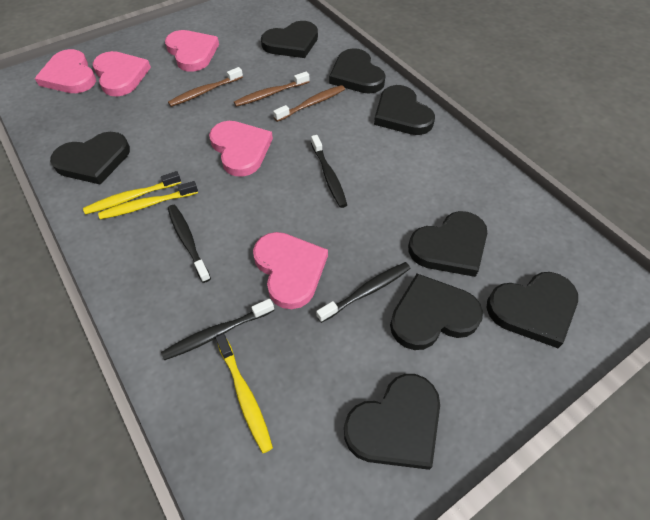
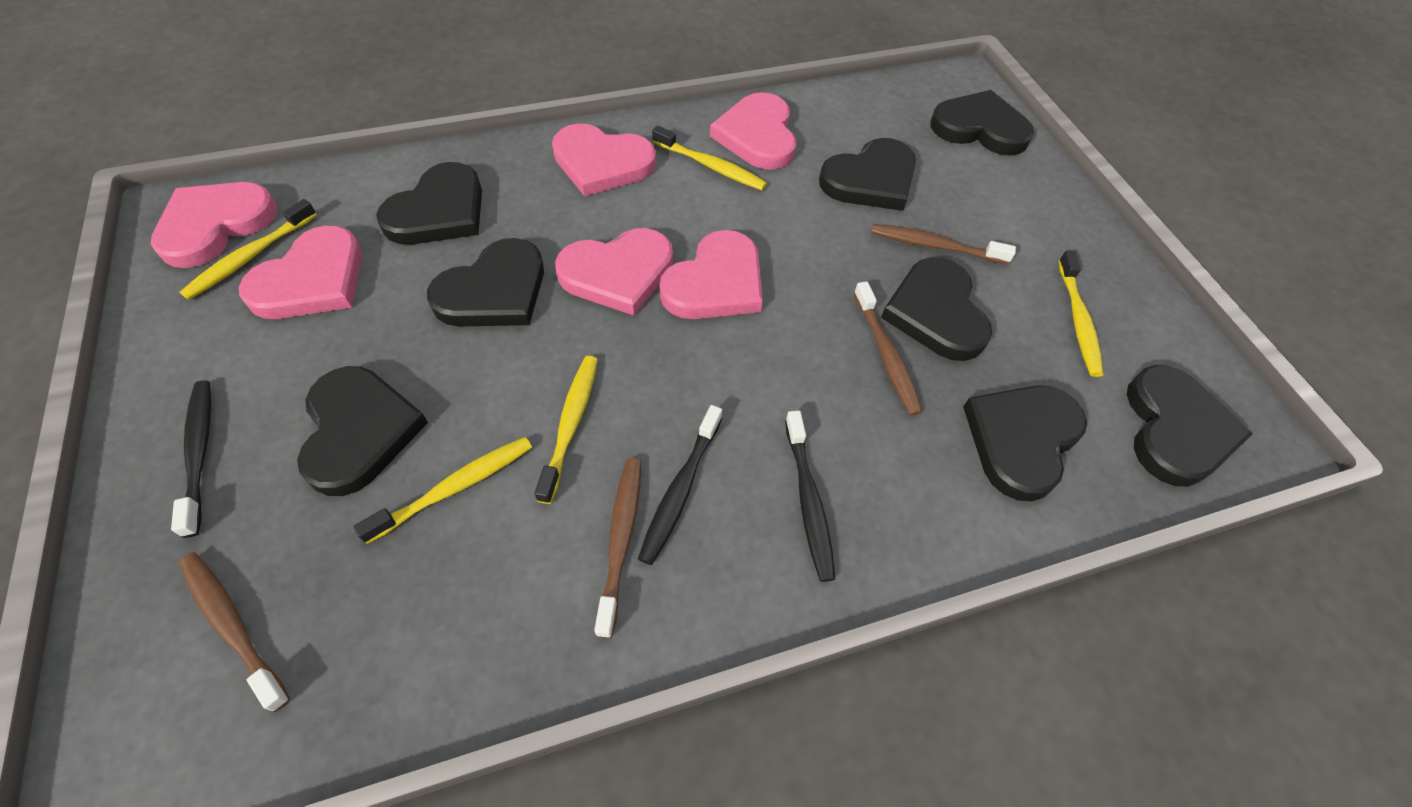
black toothbrush: 4 -> 3
brown toothbrush: 3 -> 4
pink heart: 5 -> 6
yellow toothbrush: 3 -> 5

